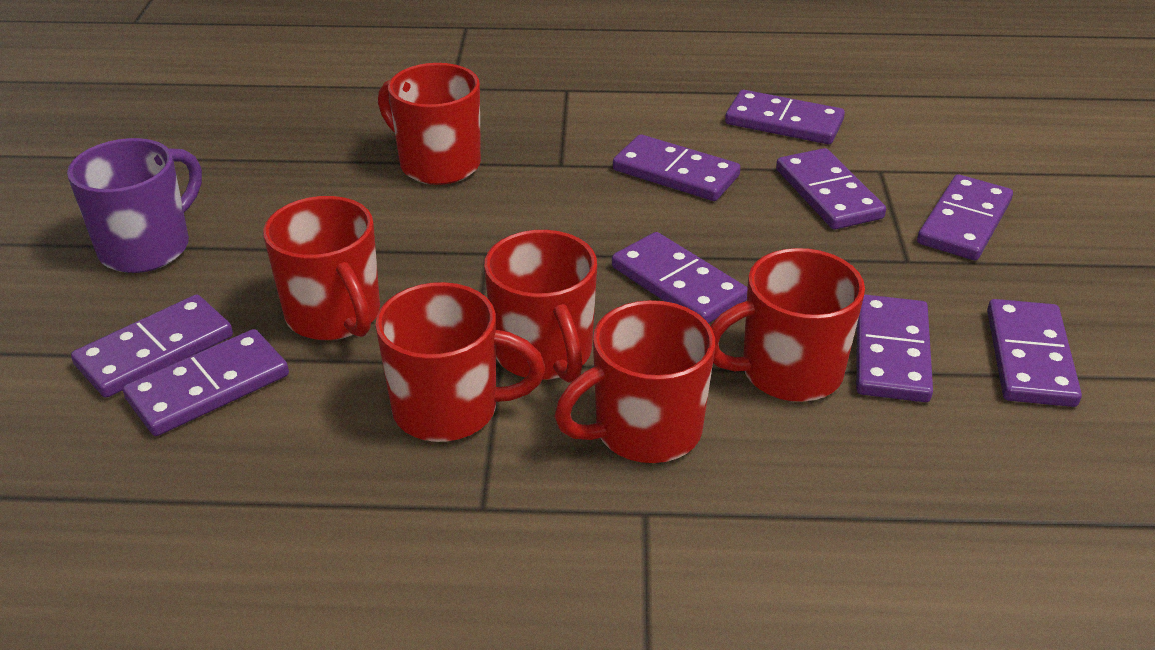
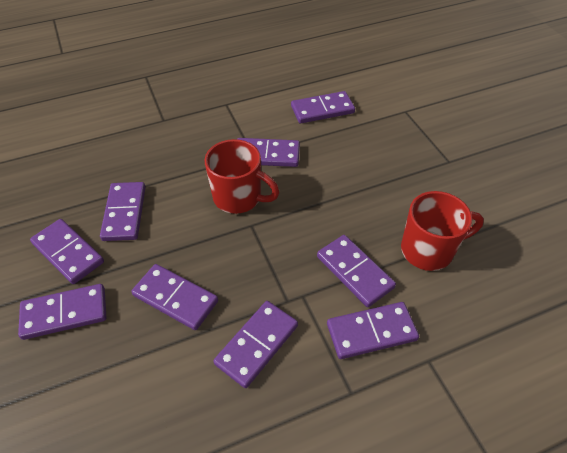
purple mug: 1 -> 0
red mug: 6 -> 2

